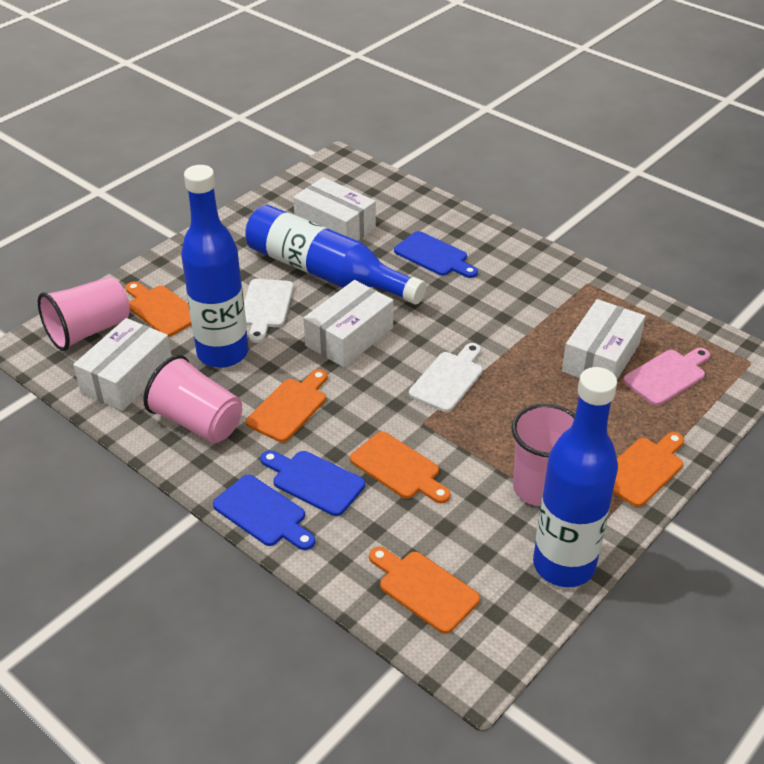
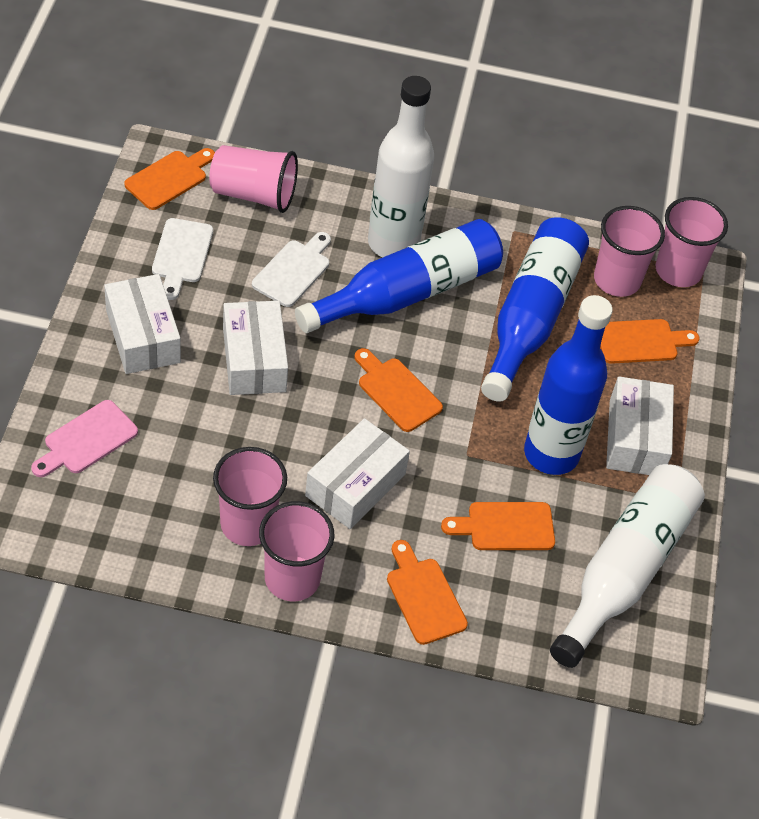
blue cutting board: 3 -> 0
pink cup: 3 -> 5
white bottle: 0 -> 2

